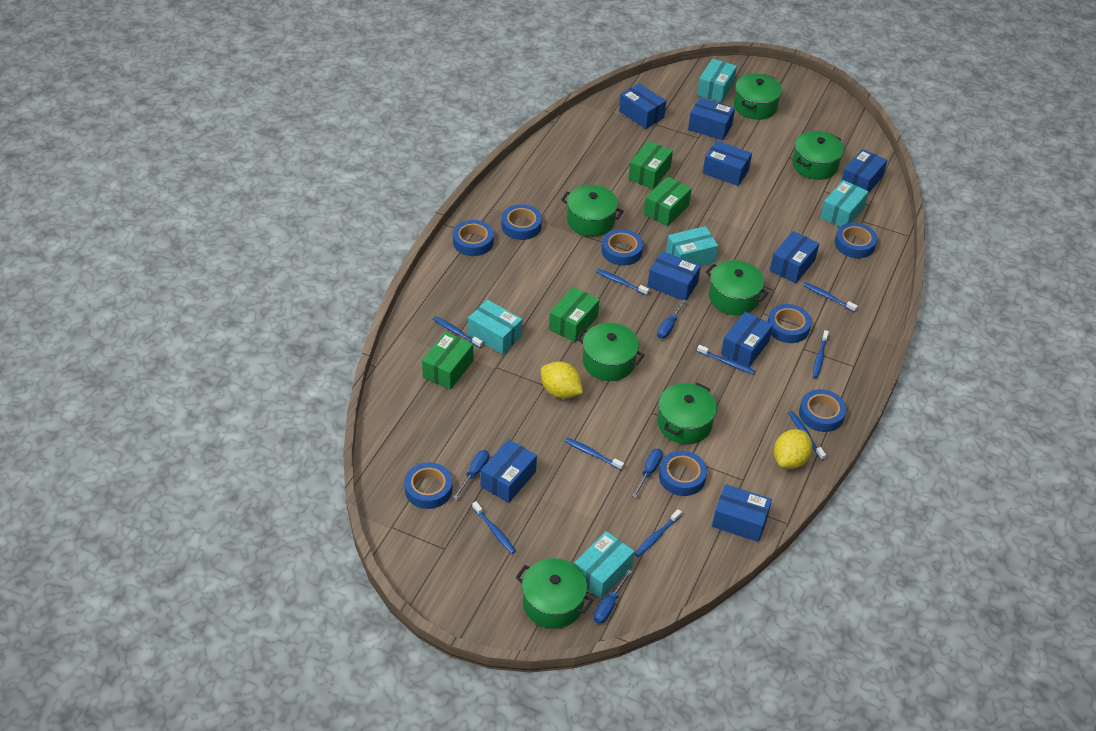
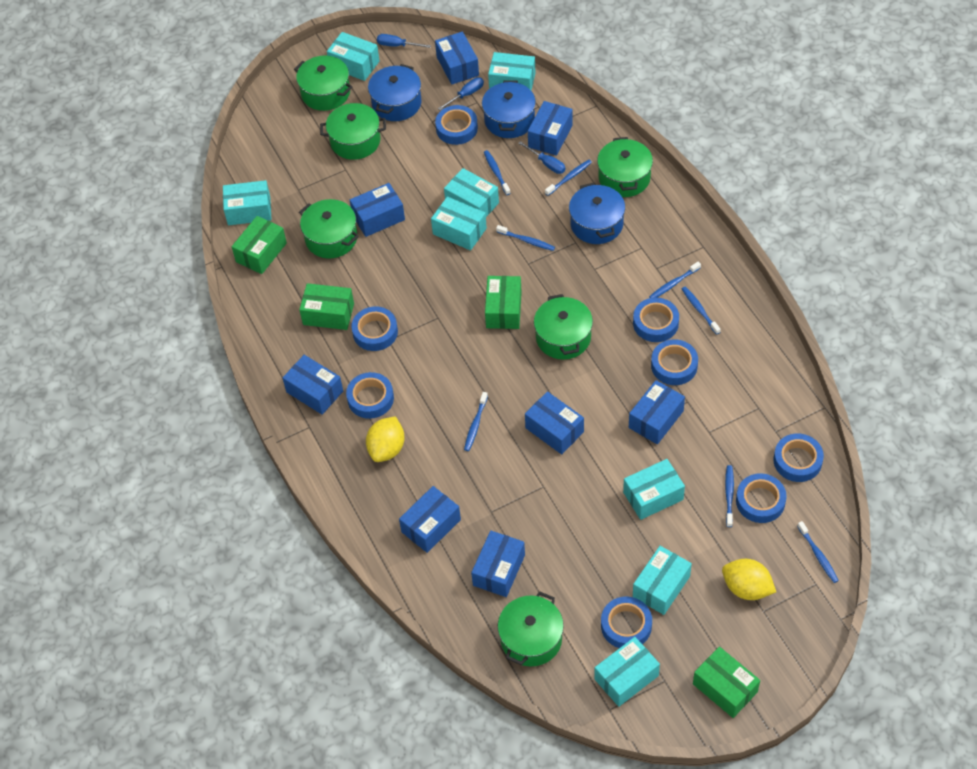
blue box: 9 -> 8
blue pot: 0 -> 3
blue screwdriver: 4 -> 3
blue toothbrush: 9 -> 8
green pot: 7 -> 6
turquoise box: 5 -> 8

